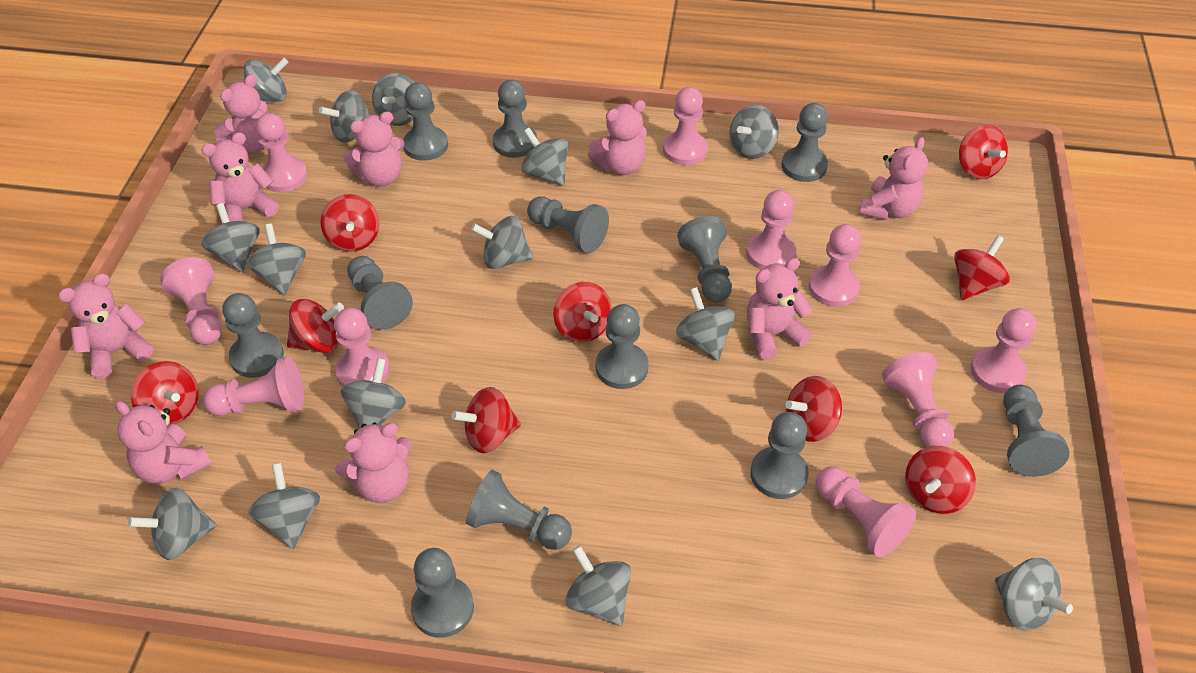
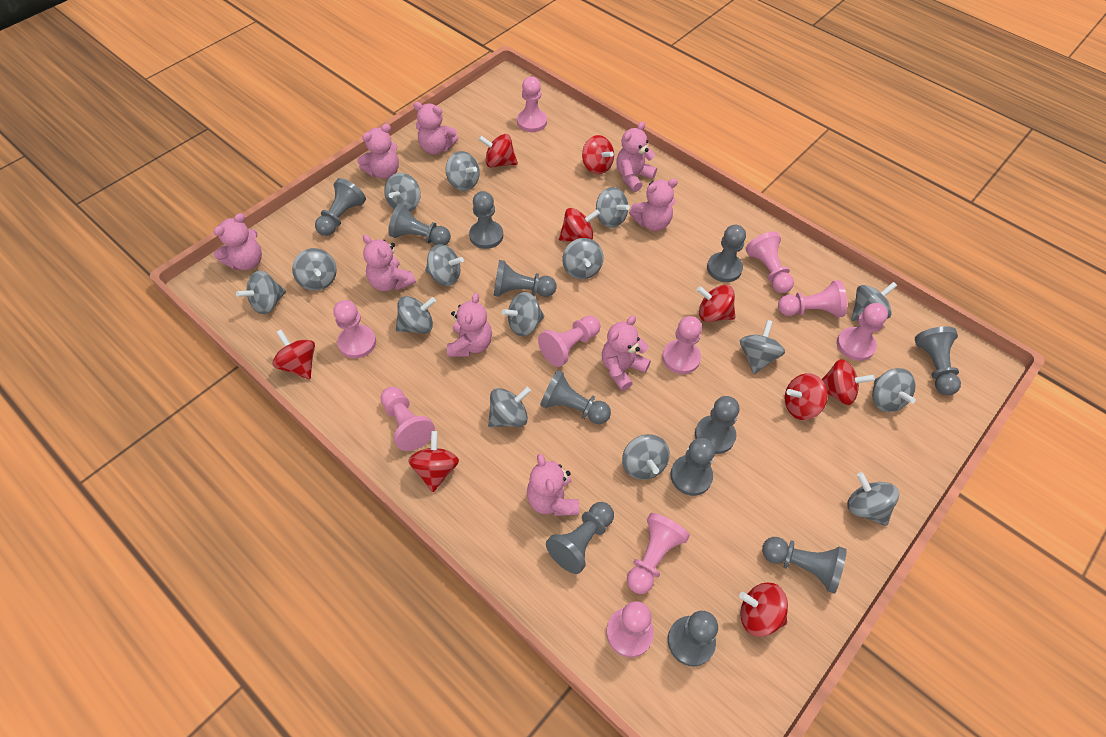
grey spinning top: 14 -> 15

